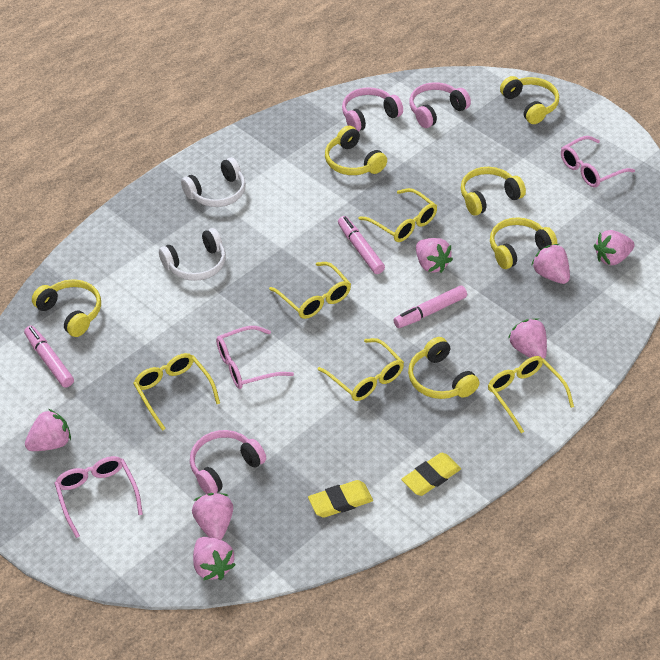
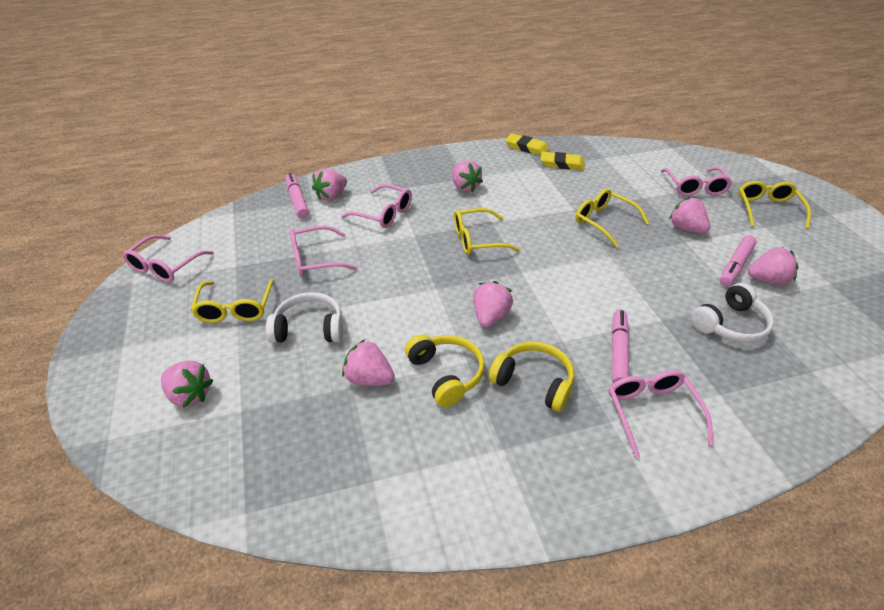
pink glasses: 3 -> 5
pink headphones: 3 -> 0
yellow glasses: 5 -> 4
yellow headphones: 6 -> 2

